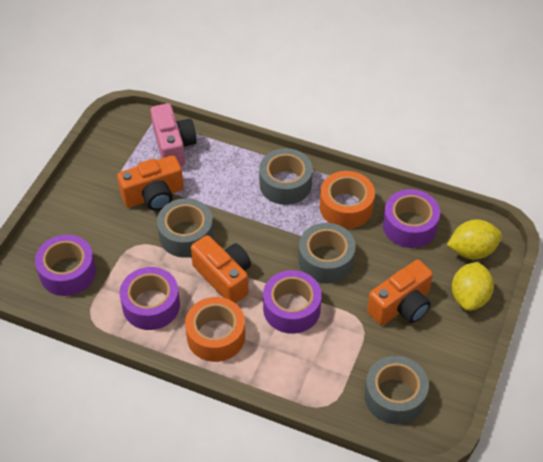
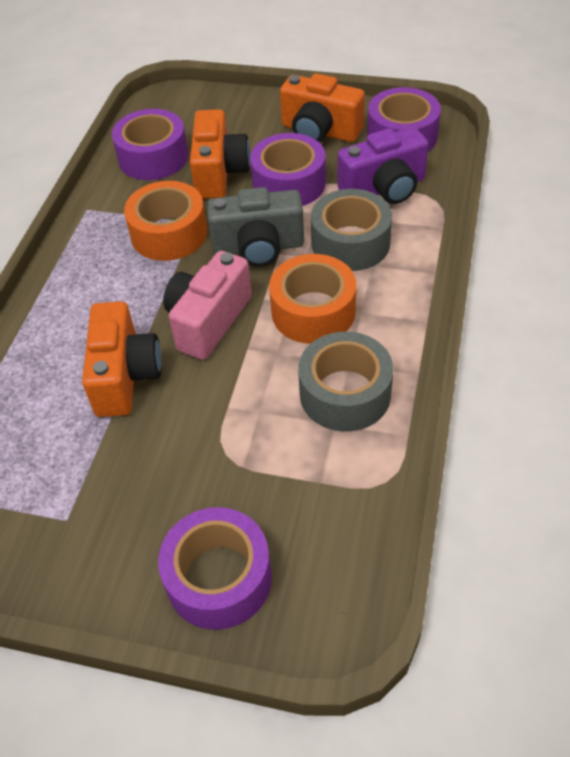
grey camera: 0 -> 1
grey tape: 4 -> 2
purple camera: 0 -> 1
yellow lemon: 2 -> 0

